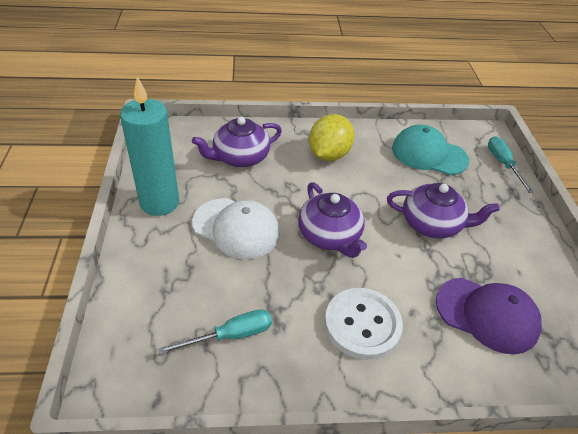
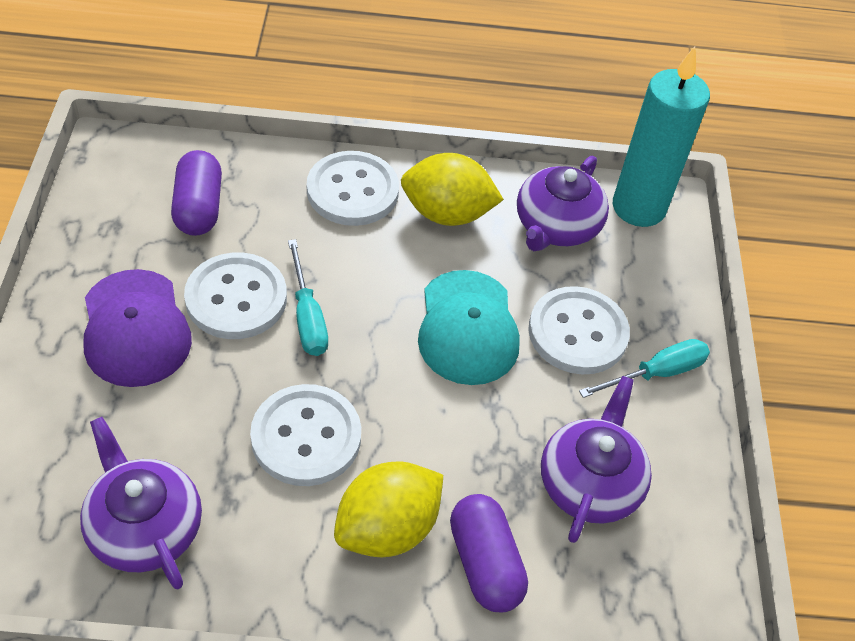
purple capsule: 0 -> 2
white button: 1 -> 4
white cap: 1 -> 0
yellow lemon: 1 -> 2

